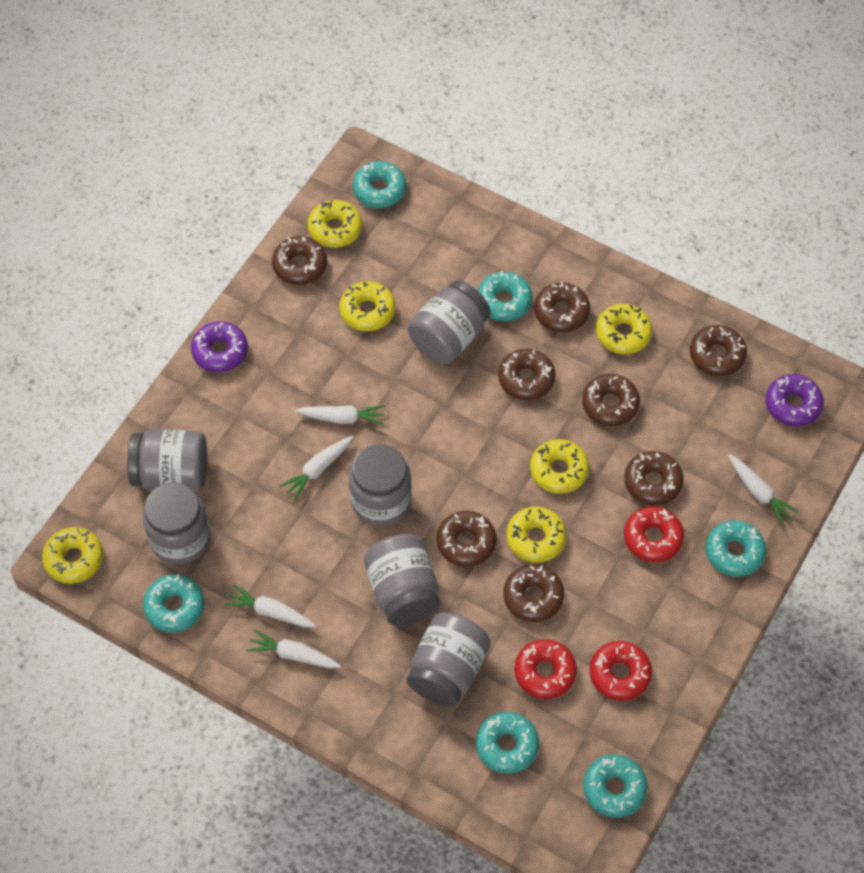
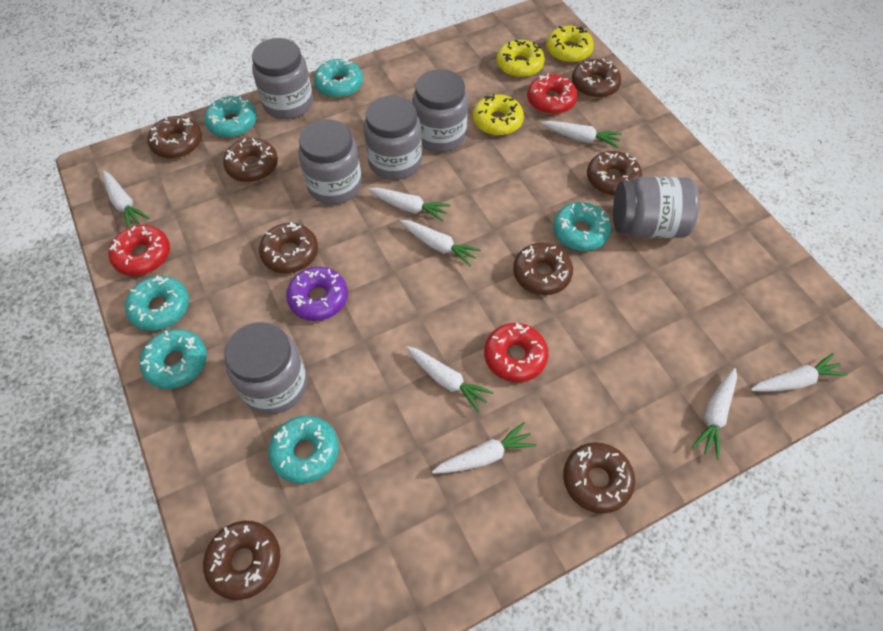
purple donut: 2 -> 1
white carrot: 5 -> 8
yellow donut: 6 -> 3

